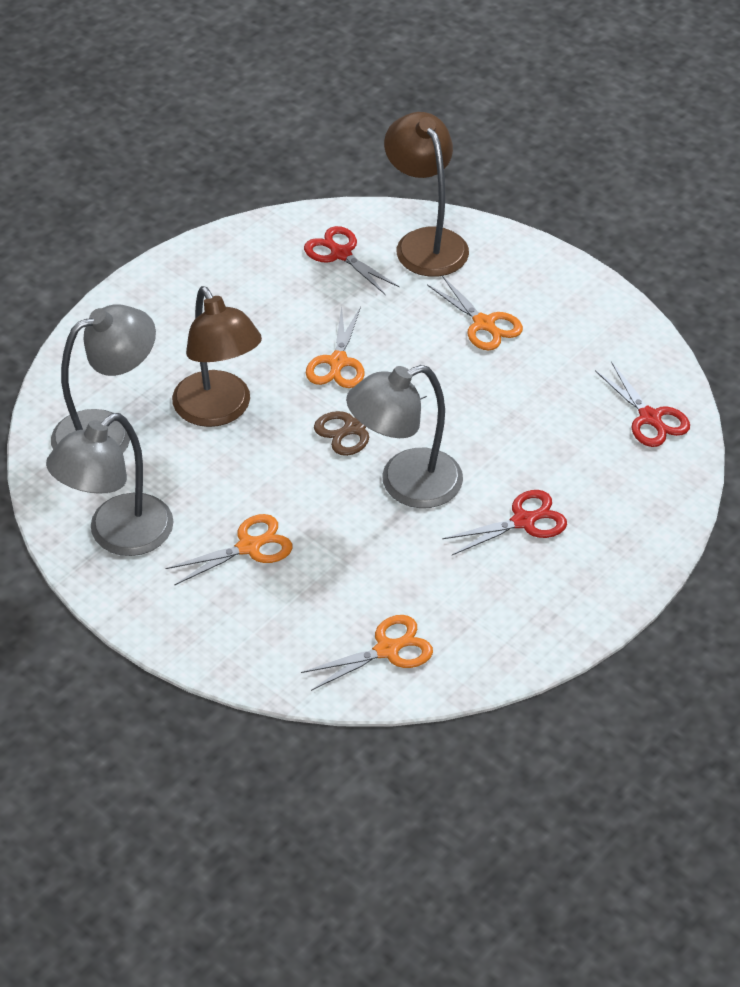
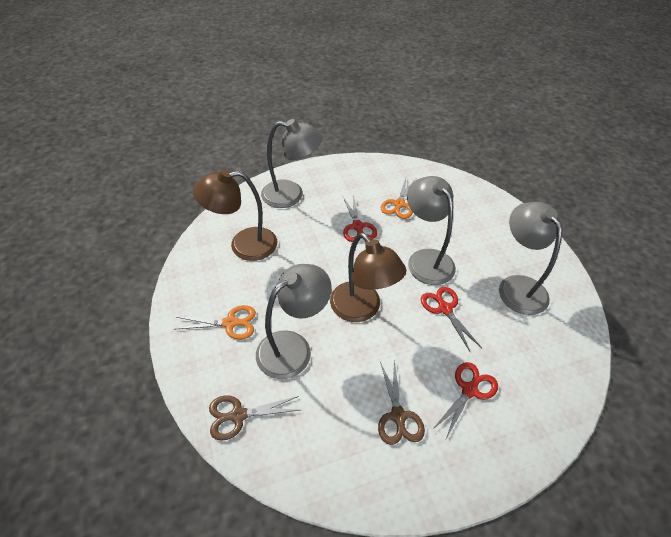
brown scissors: 1 -> 2
grey lamp: 3 -> 4
orange scissors: 4 -> 2

